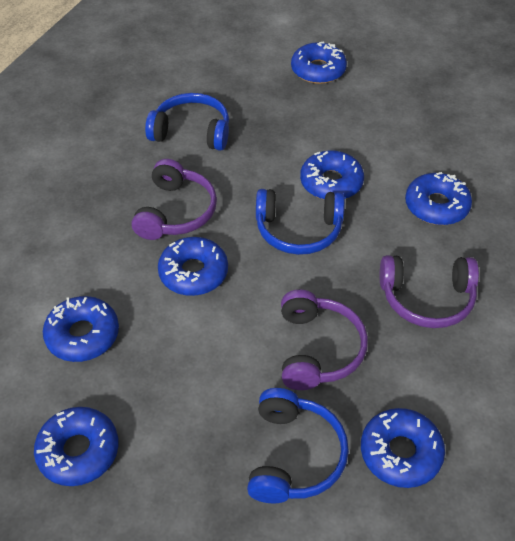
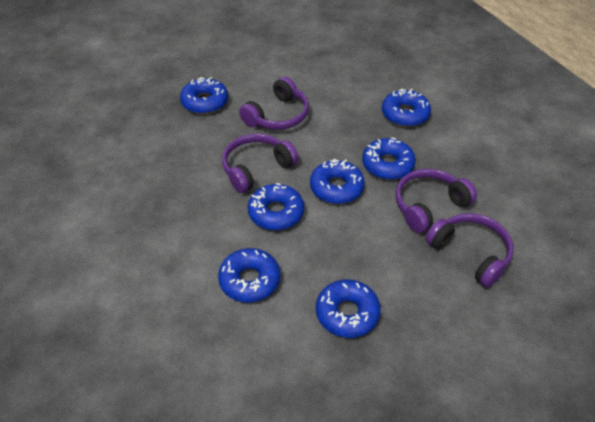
blue headphones: 3 -> 0
purple headphones: 3 -> 4

